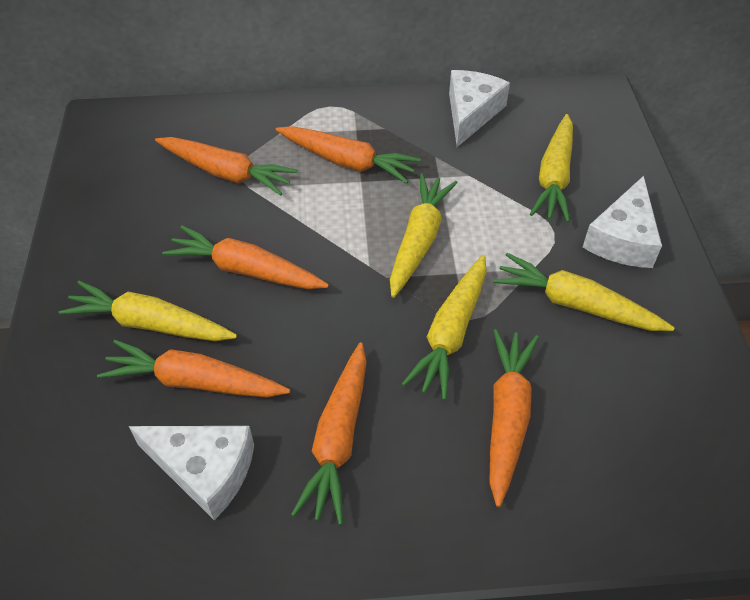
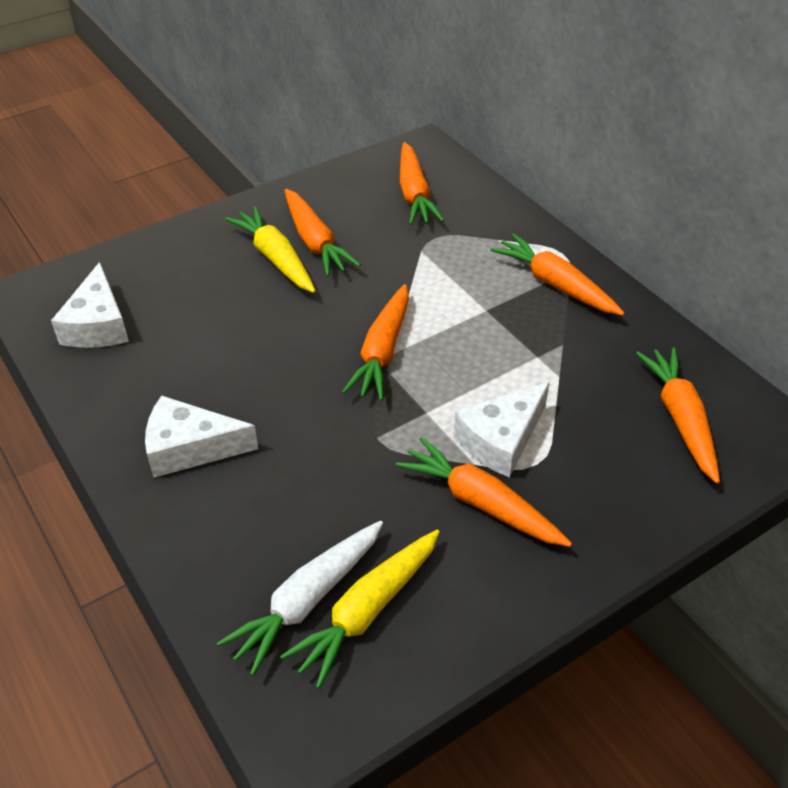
white carrot: 0 -> 1
yellow carrot: 5 -> 2

